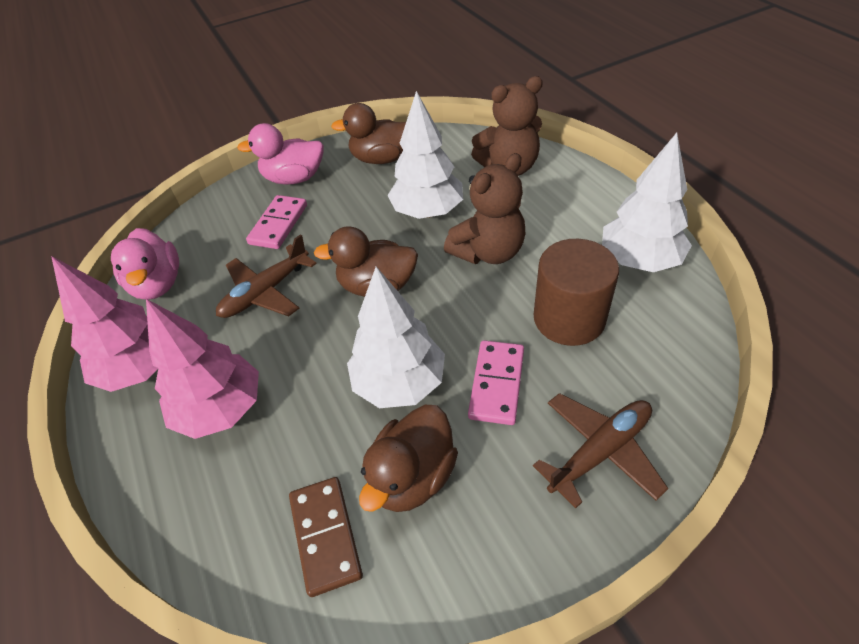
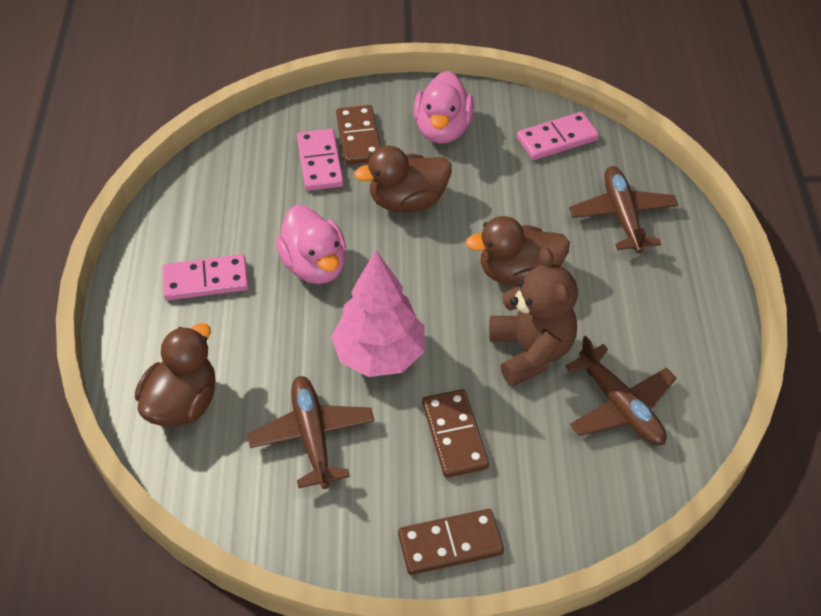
brown cylinder: 1 -> 0
brown domino: 1 -> 3
brown plane: 2 -> 3
brown teddy bear: 2 -> 1
pink domino: 2 -> 3
pink tree: 2 -> 1
white tree: 3 -> 0

